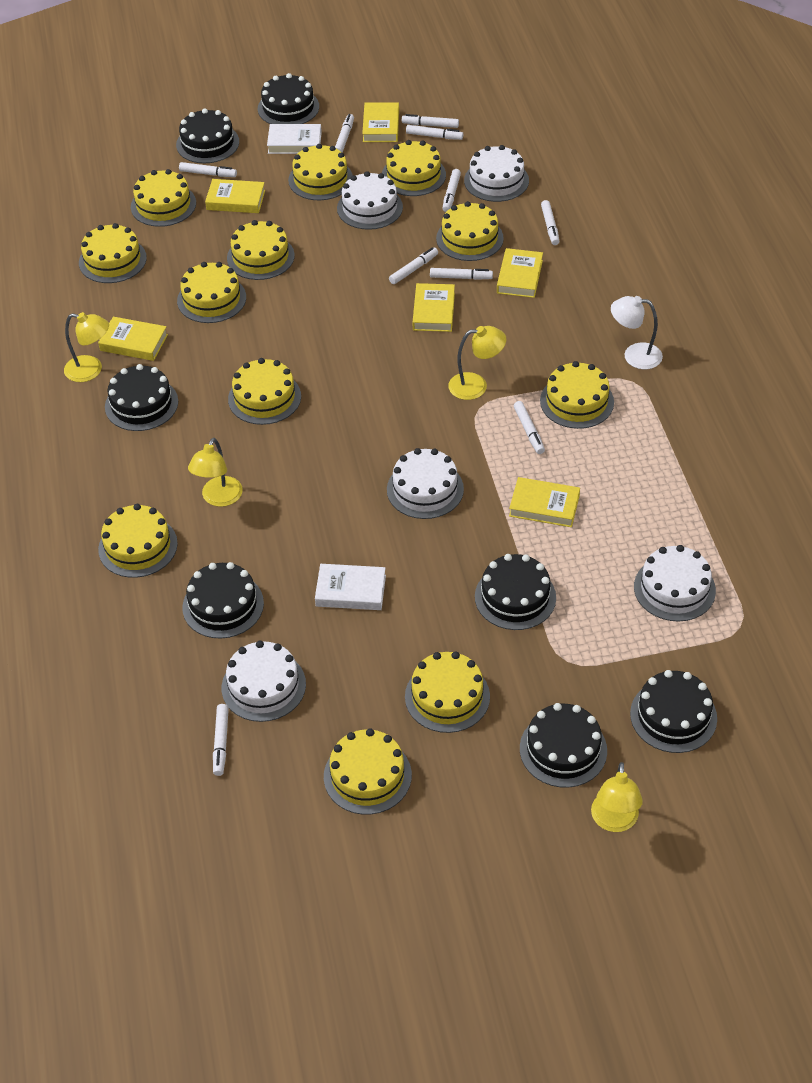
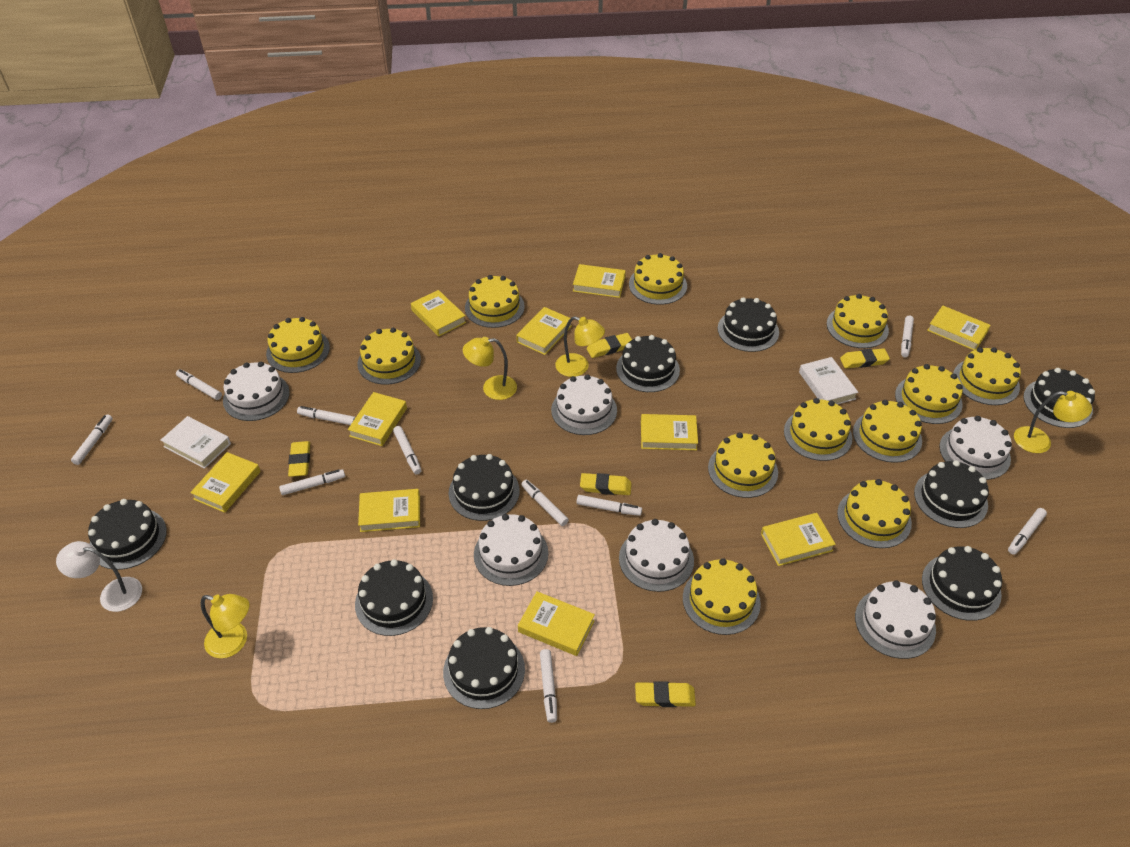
black cake: 7 -> 9
white cake: 5 -> 6
yellow book: 6 -> 10
yellow eraser: 0 -> 5

